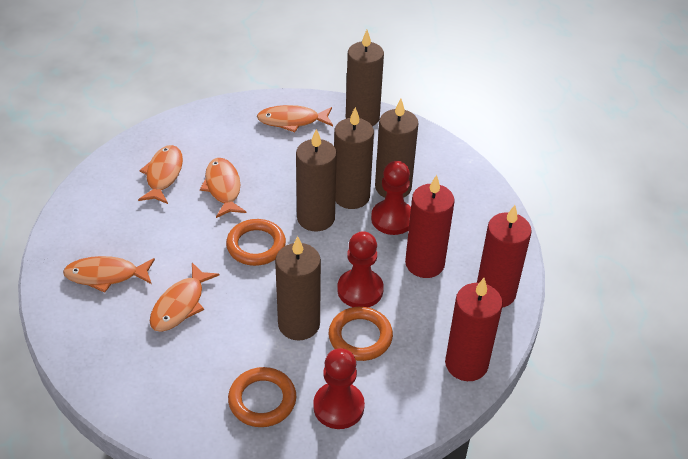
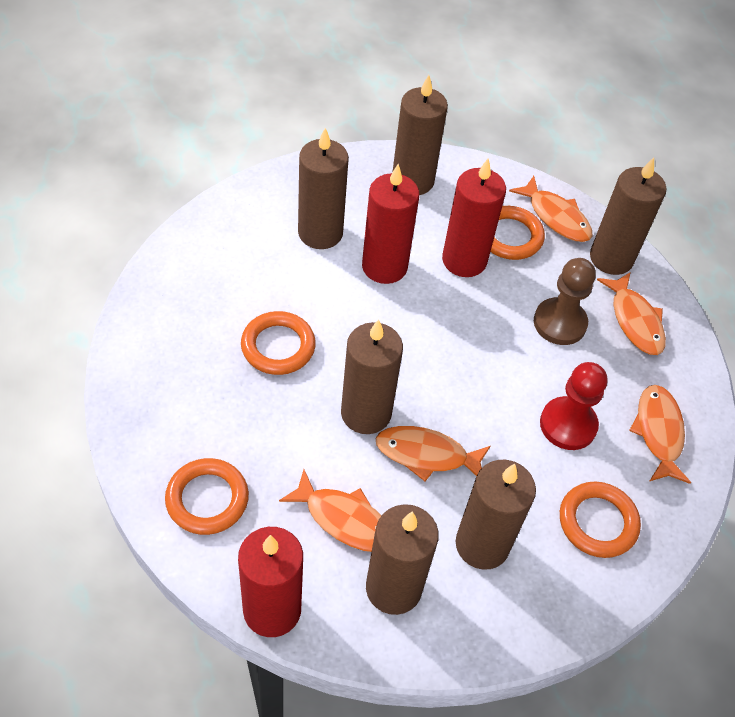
brown candle: 5 -> 6
brown pawn: 0 -> 1
orange ring: 3 -> 4
red pawn: 3 -> 1

